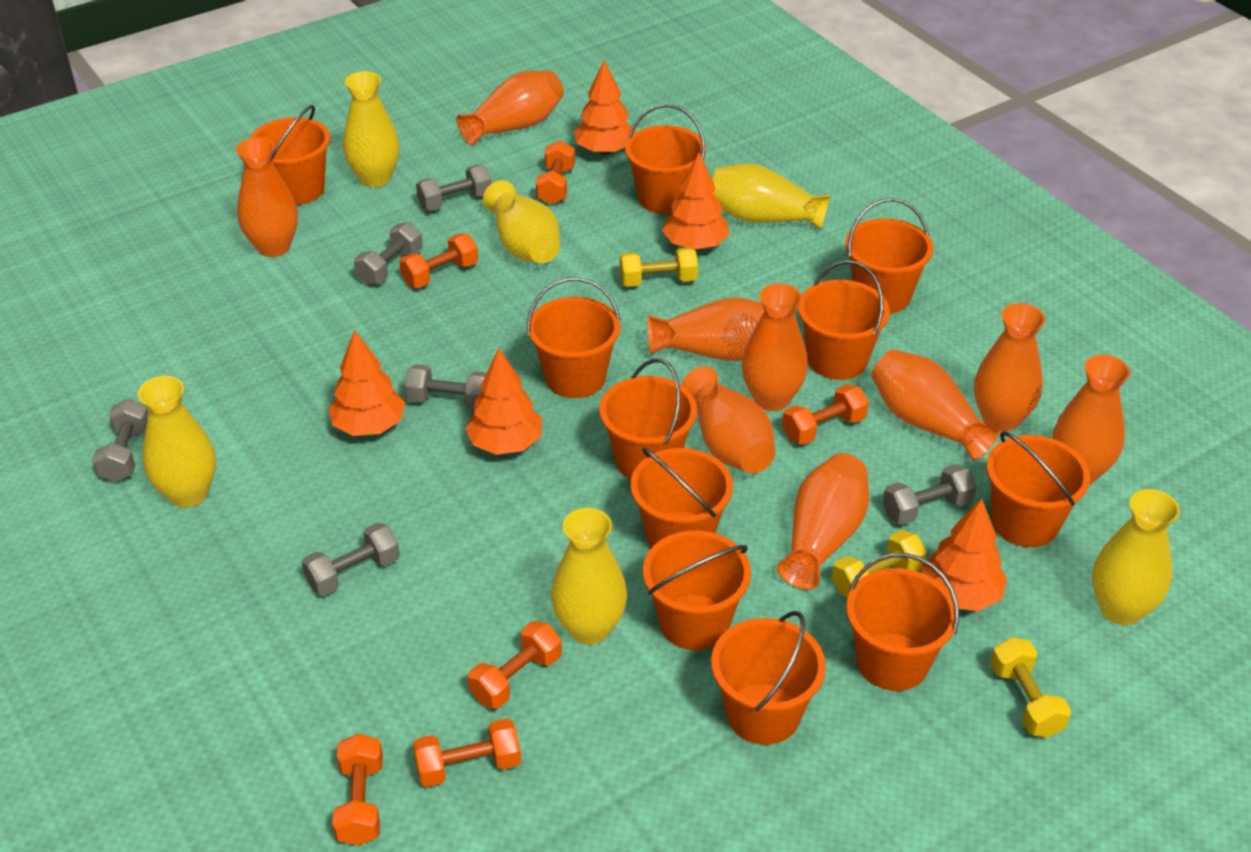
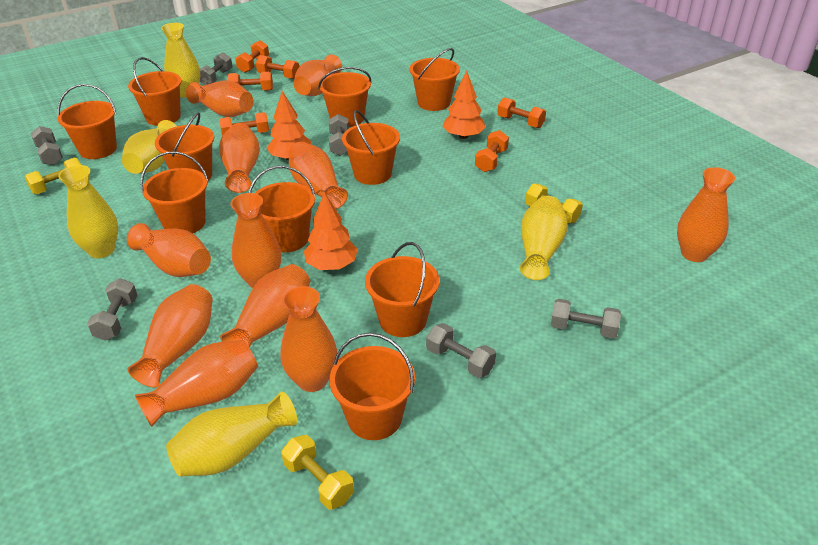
orange bucket: 11 -> 10
orange tree: 5 -> 3
orange vase: 9 -> 11
yellow vase: 6 -> 5

